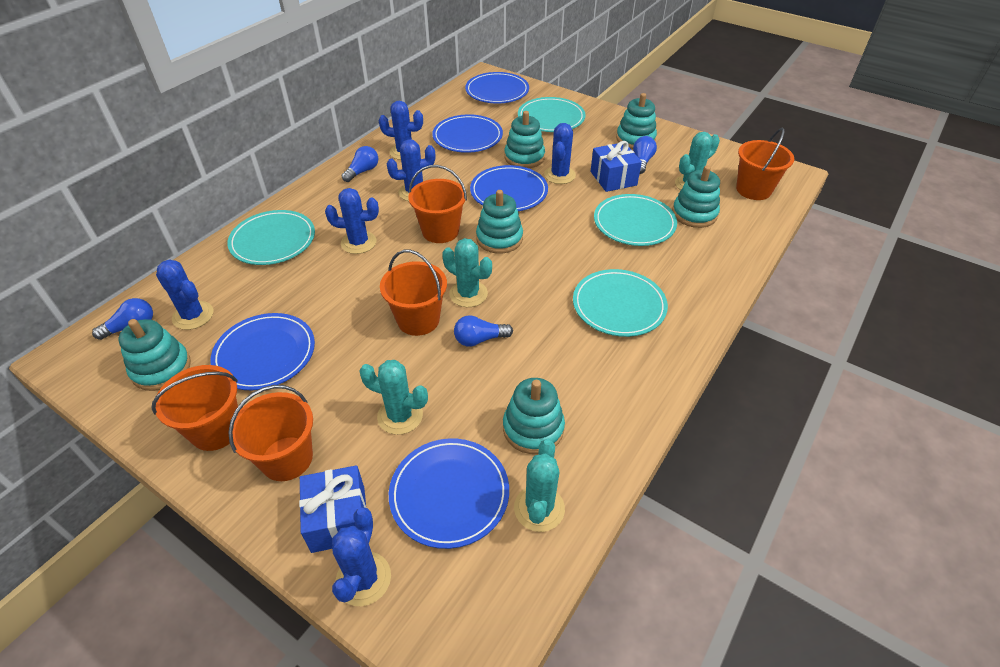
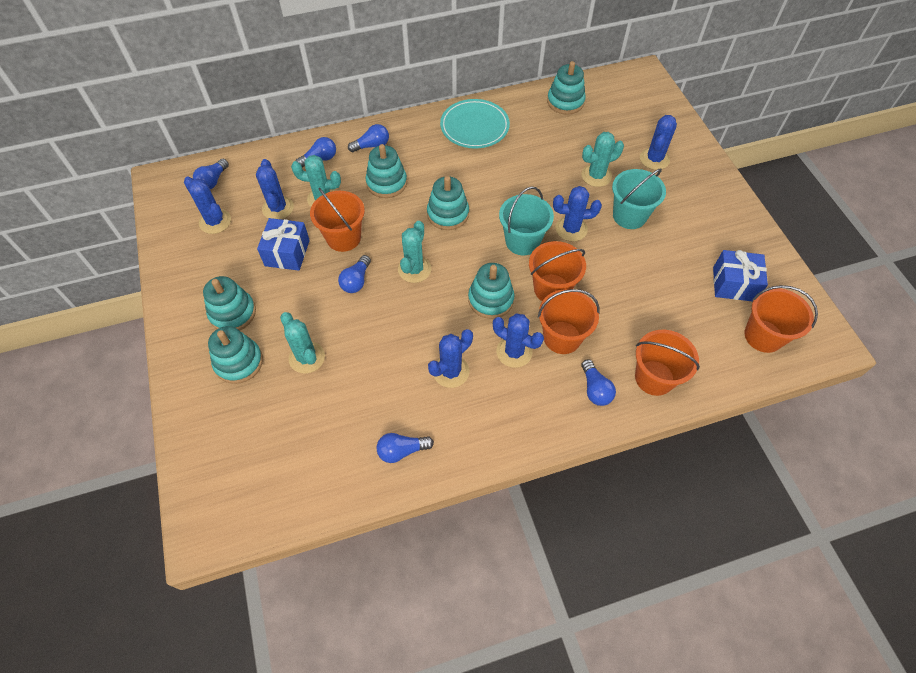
blue light bulb: 4 -> 6
blue plate: 5 -> 0
turquoise bucket: 0 -> 2
turquoise plate: 4 -> 1

